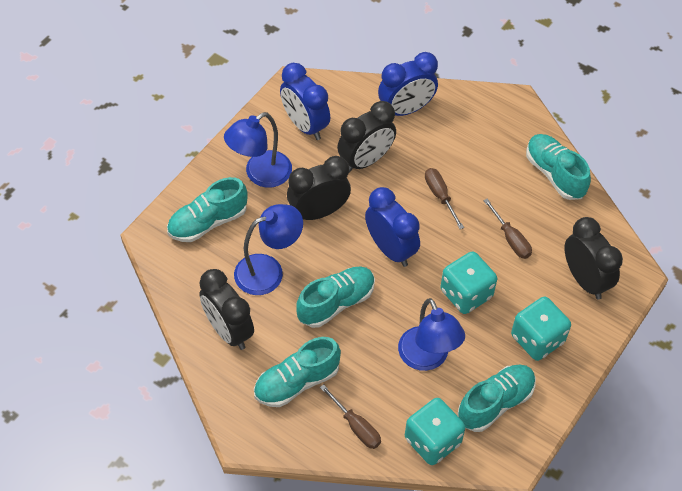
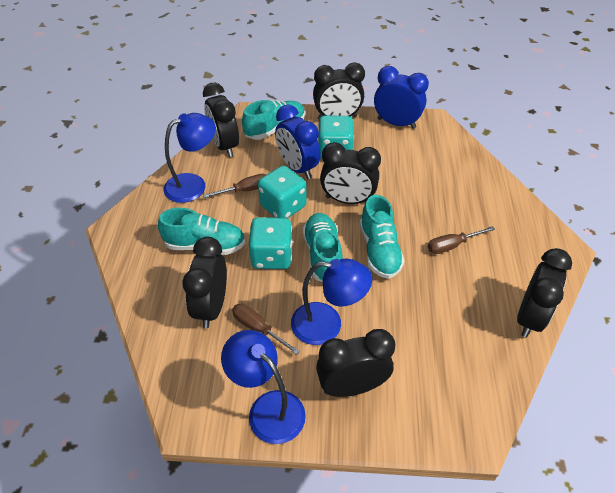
black clock: 4 -> 6
blue clock: 3 -> 2
turquoise shoe: 5 -> 4

